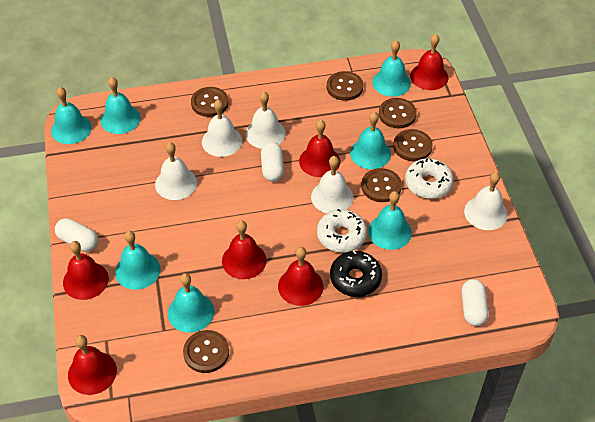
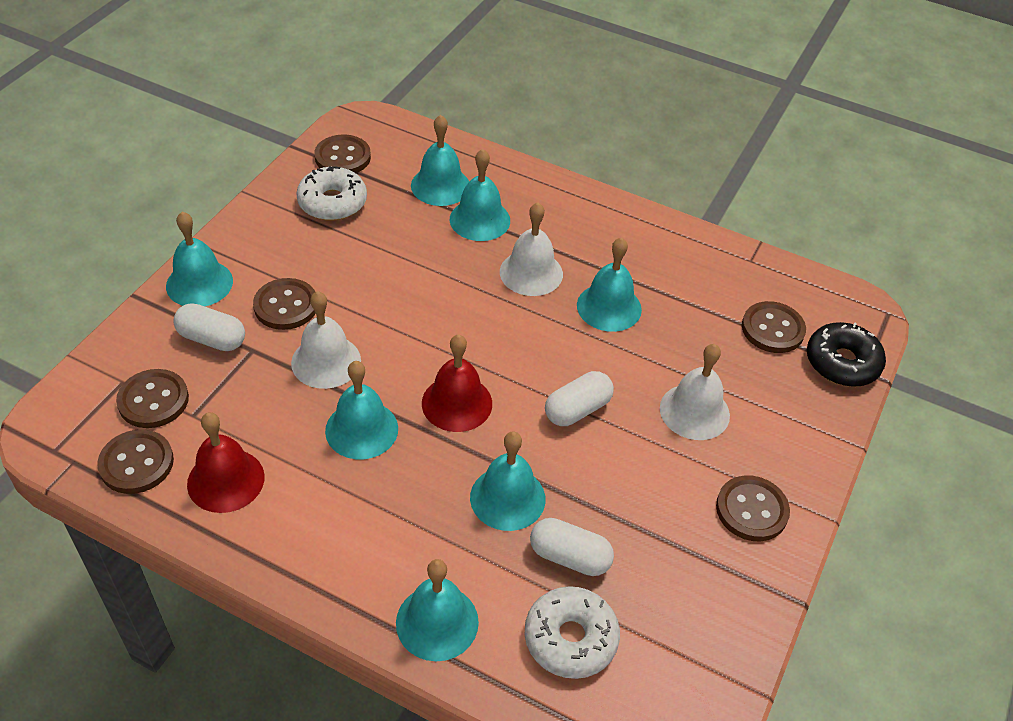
red bell: 6 -> 2
white bell: 5 -> 3

